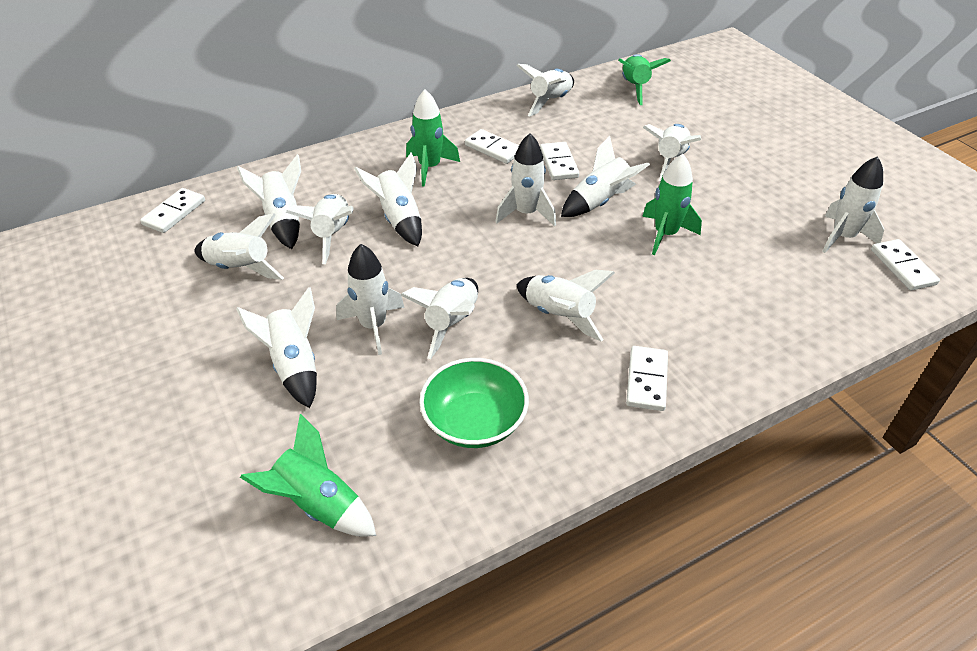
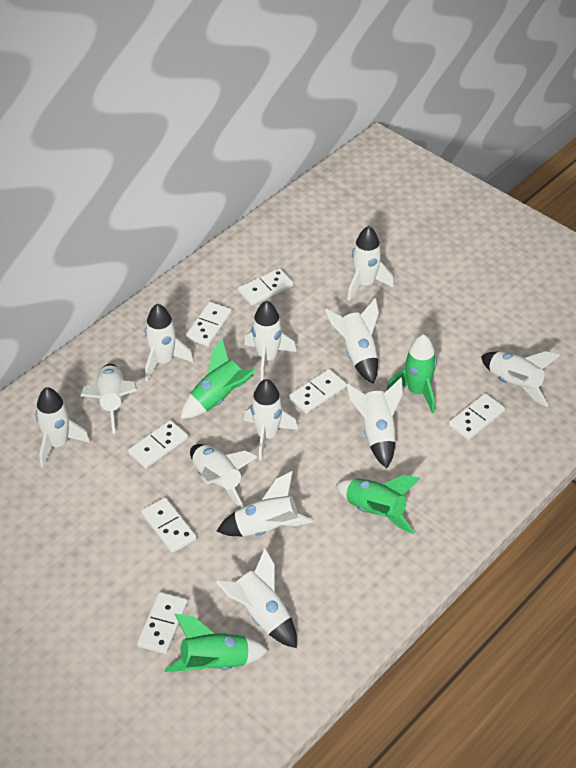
green bowl: 1 -> 0
white domino: 5 -> 7
white rocket: 13 -> 12

